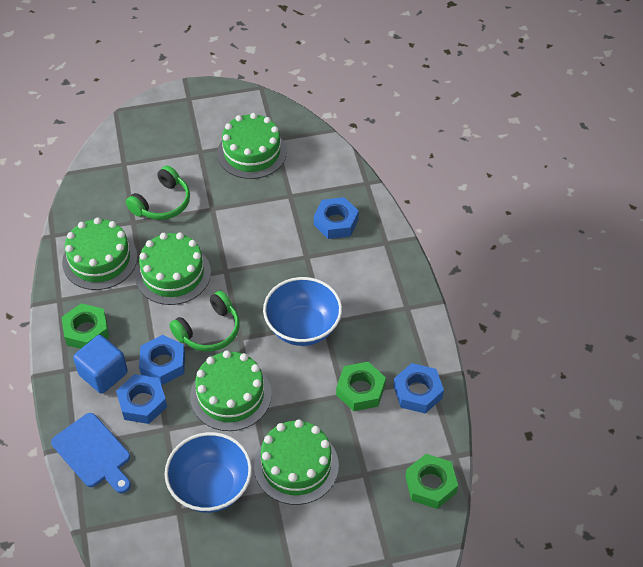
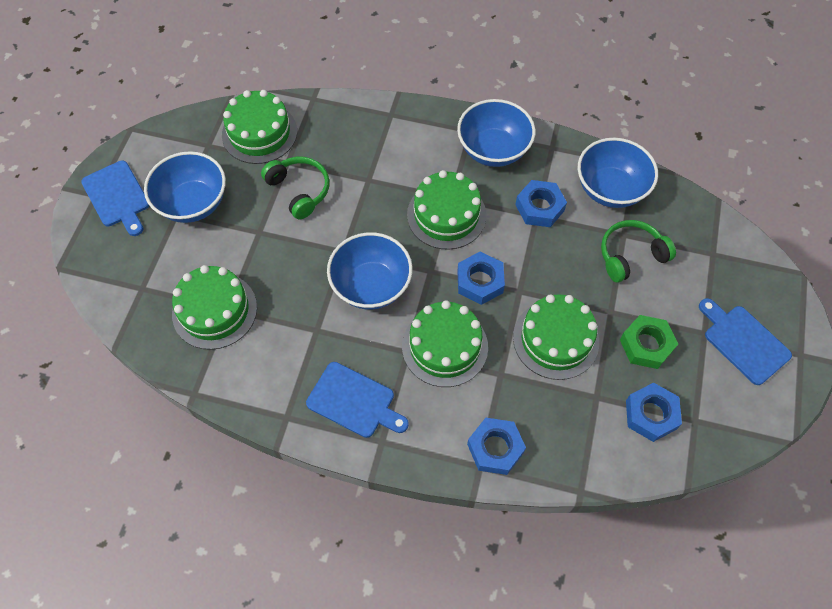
blue bowl: 2 -> 4
blue cube: 1 -> 0
blue cutting board: 1 -> 3
green nut: 3 -> 1

